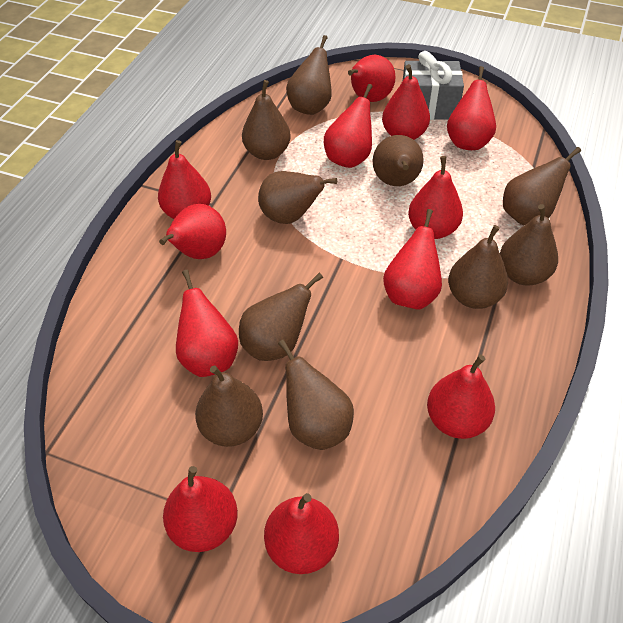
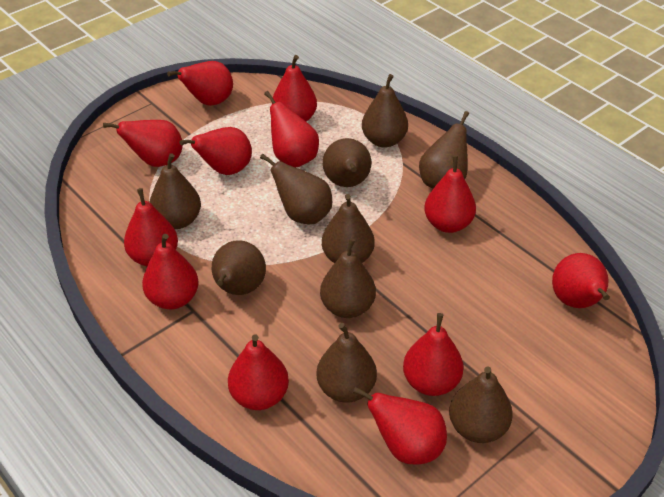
grey gift: 1 -> 0

